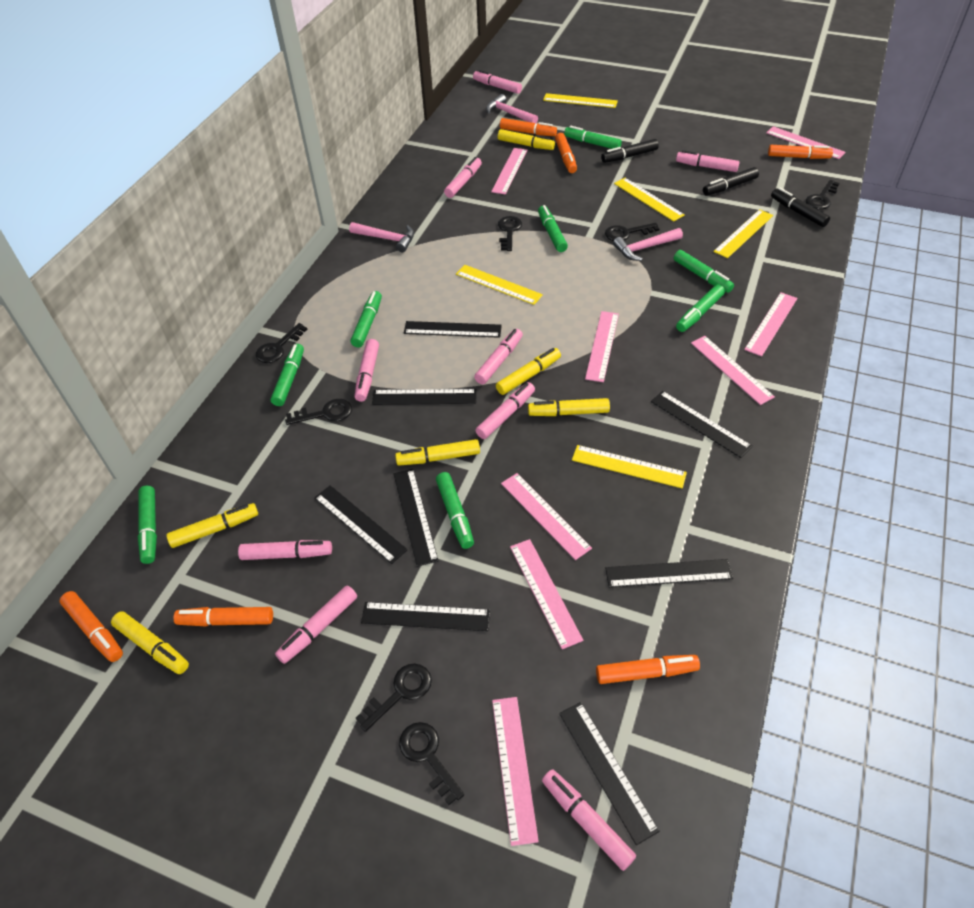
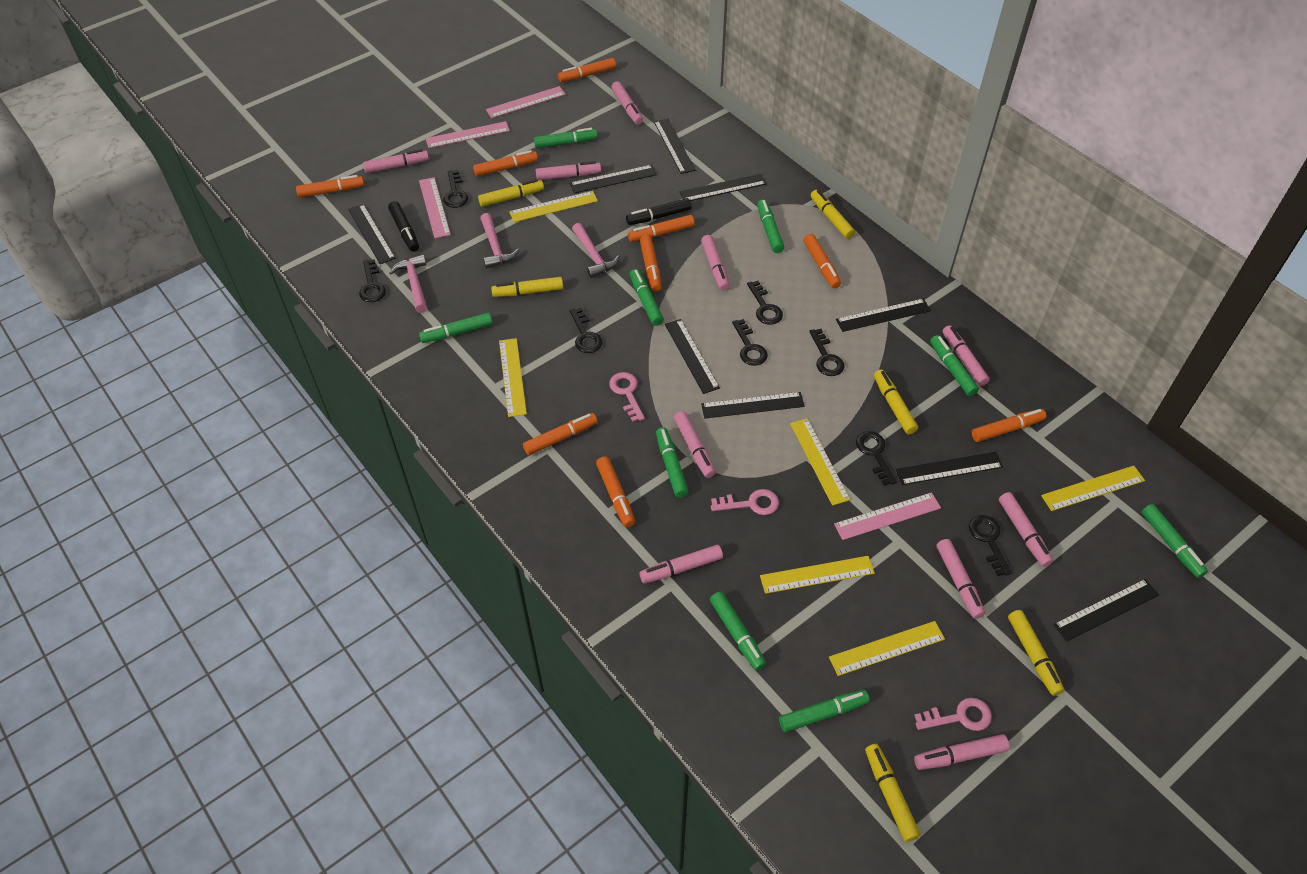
black key: 7 -> 8
black marker: 3 -> 2
black ruler: 8 -> 9
green marker: 8 -> 9
orange marker: 6 -> 9
pink key: 0 -> 3
pink marker: 9 -> 10
pink ruler: 8 -> 4
yellow ruler: 5 -> 6

